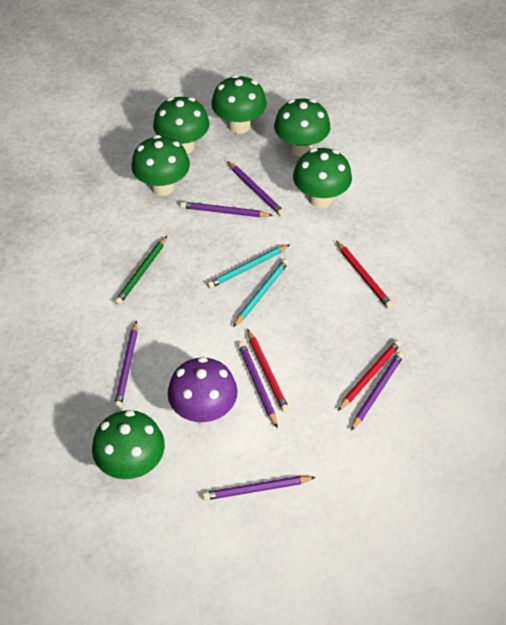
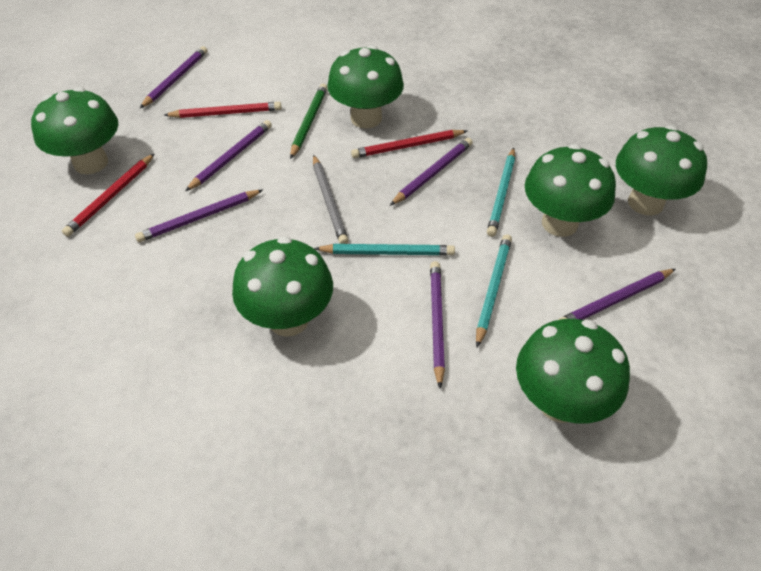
grey pencil: 0 -> 1
purple mushroom: 1 -> 0
turquoise pencil: 2 -> 3

